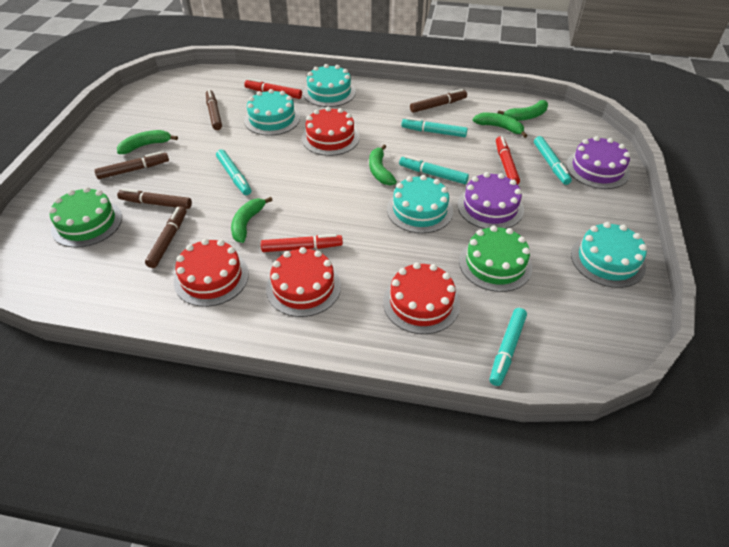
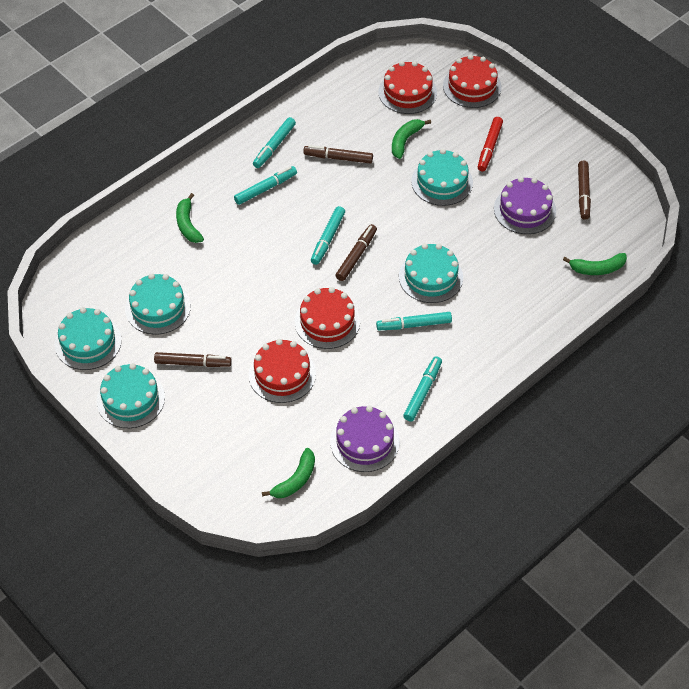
brown marker: 5 -> 4
green banana: 5 -> 4
green cake: 2 -> 0
red marker: 3 -> 1
turquoise cake: 4 -> 5

